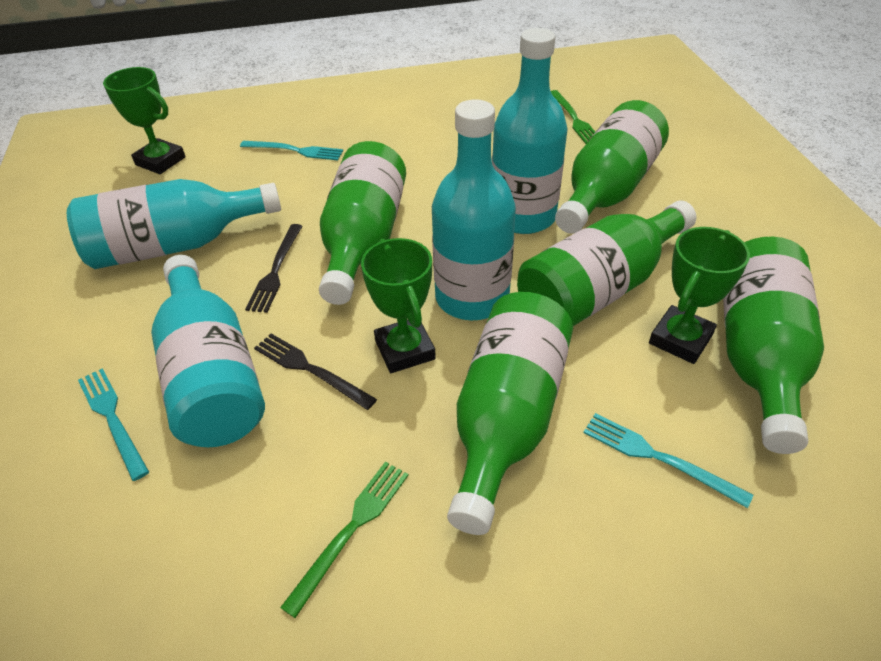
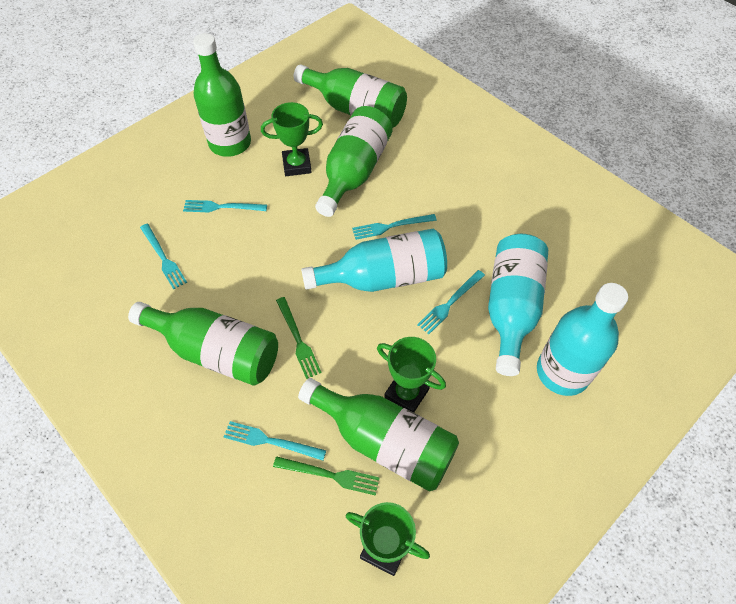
black fork: 2 -> 0
turquoise bottle: 4 -> 3
turquoise fork: 3 -> 5

